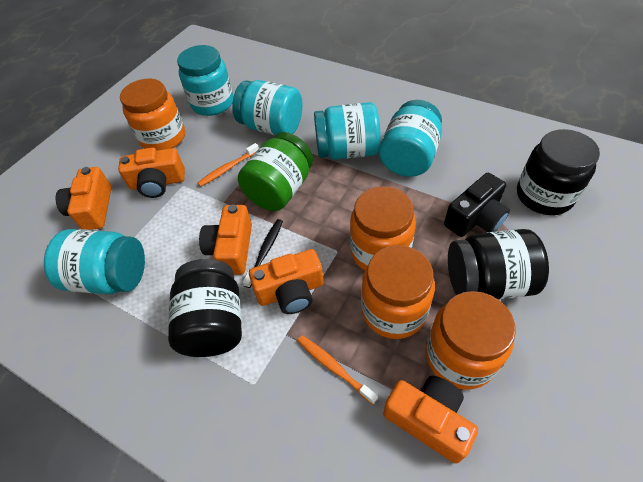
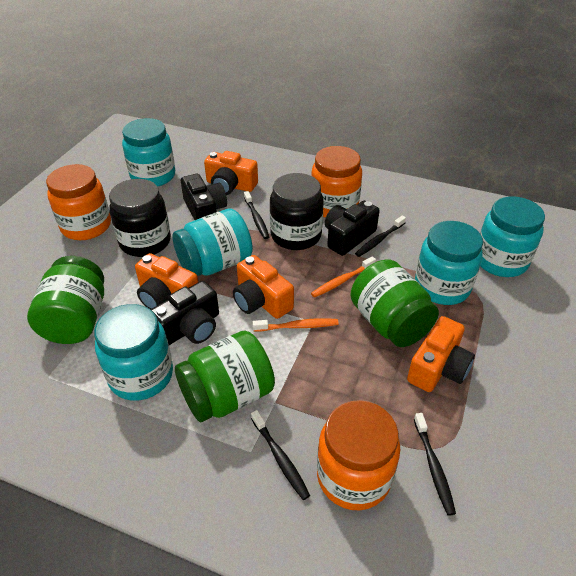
black camera: 1 -> 3
black jar: 3 -> 2
black toothbrush: 1 -> 4
green jar: 1 -> 3
orange camera: 5 -> 4
orange jar: 4 -> 3

